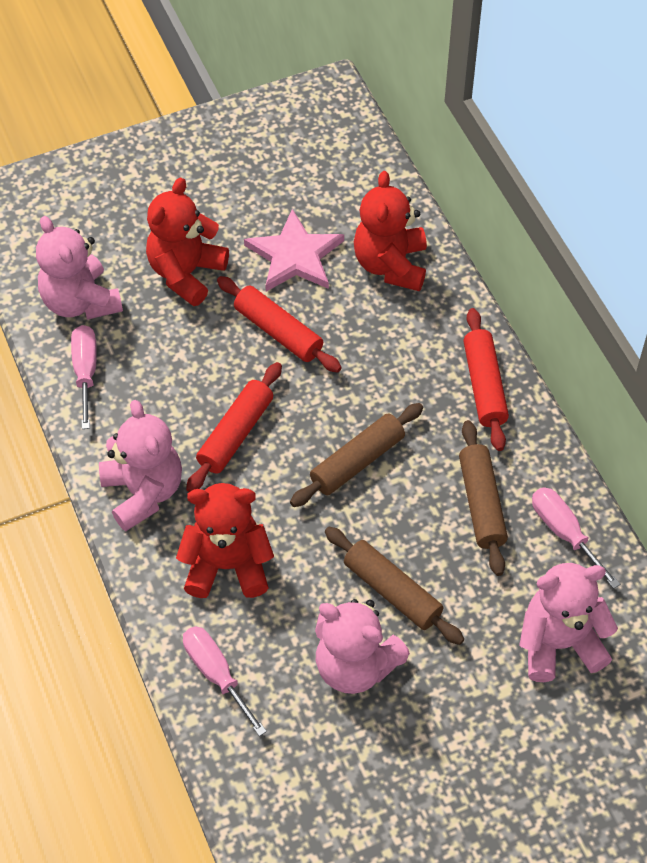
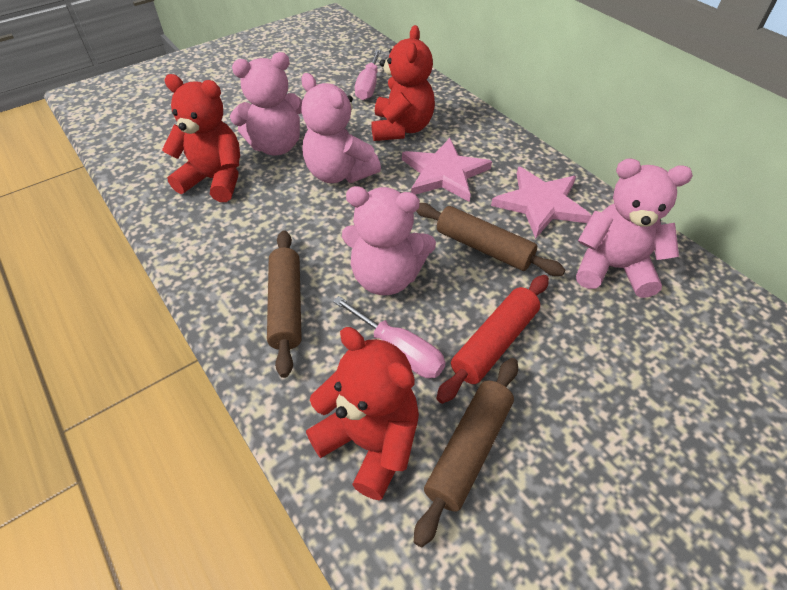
pink screwdriver: 3 -> 2
pink star: 1 -> 2
red rolling pin: 3 -> 1

